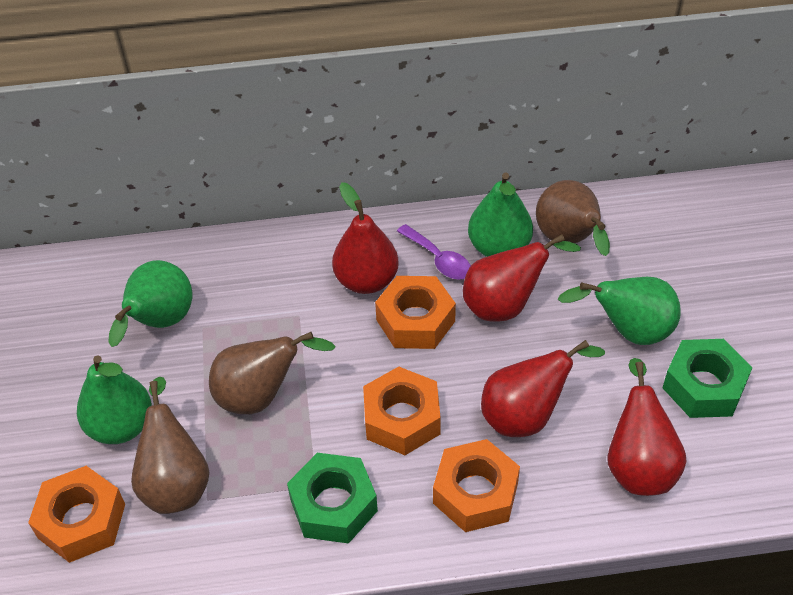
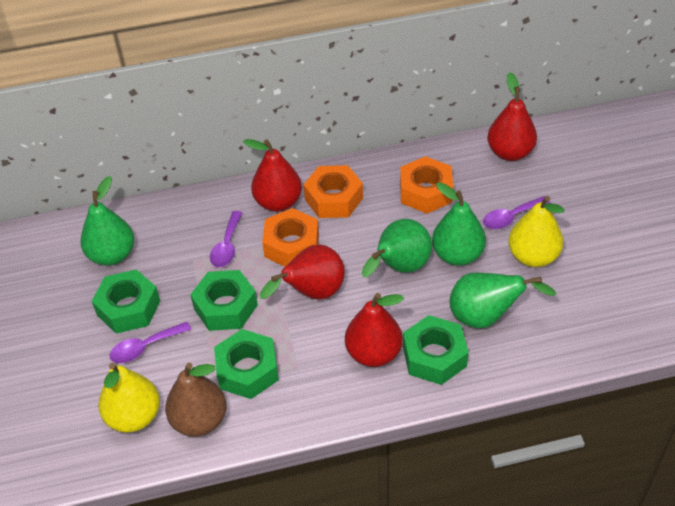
brown pear: 3 -> 1
green nut: 2 -> 4
orange nut: 4 -> 3
purple spoon: 1 -> 3
yellow pear: 0 -> 2

